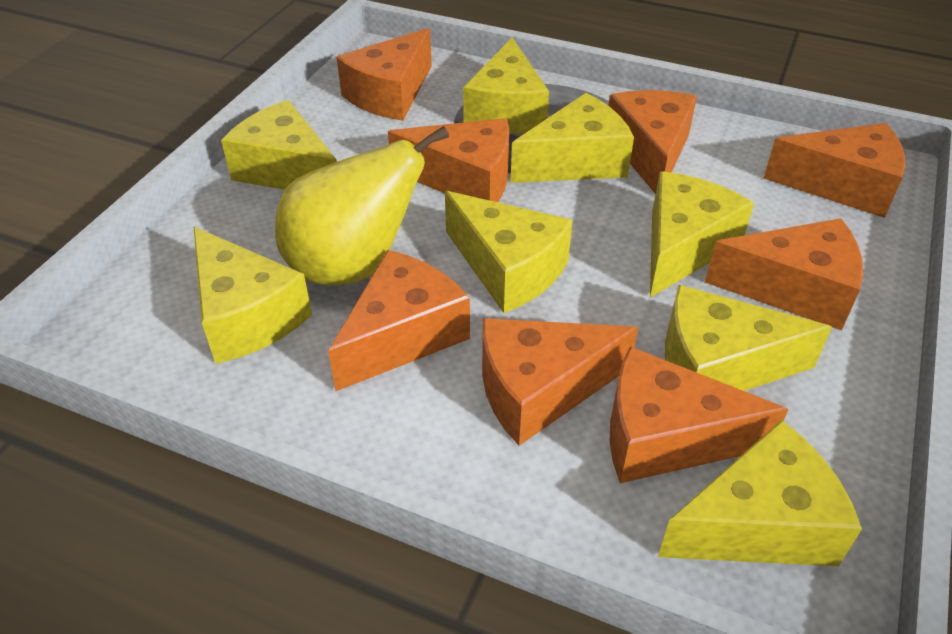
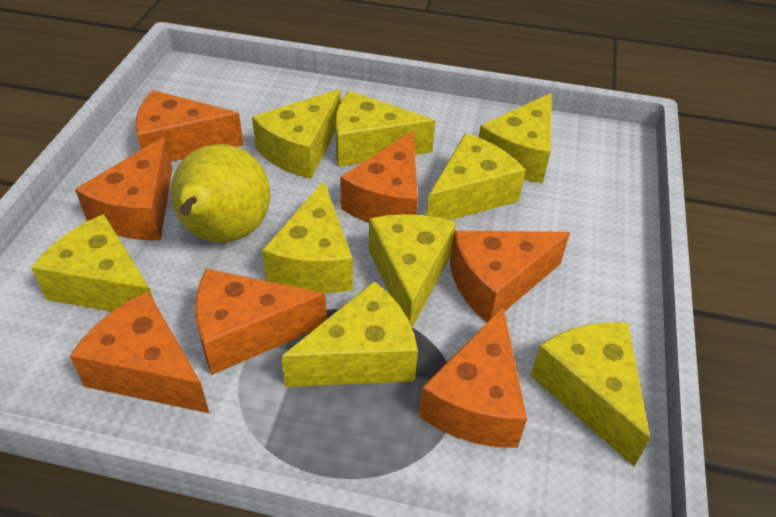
orange cheese: 8 -> 7
yellow cheese: 8 -> 9

